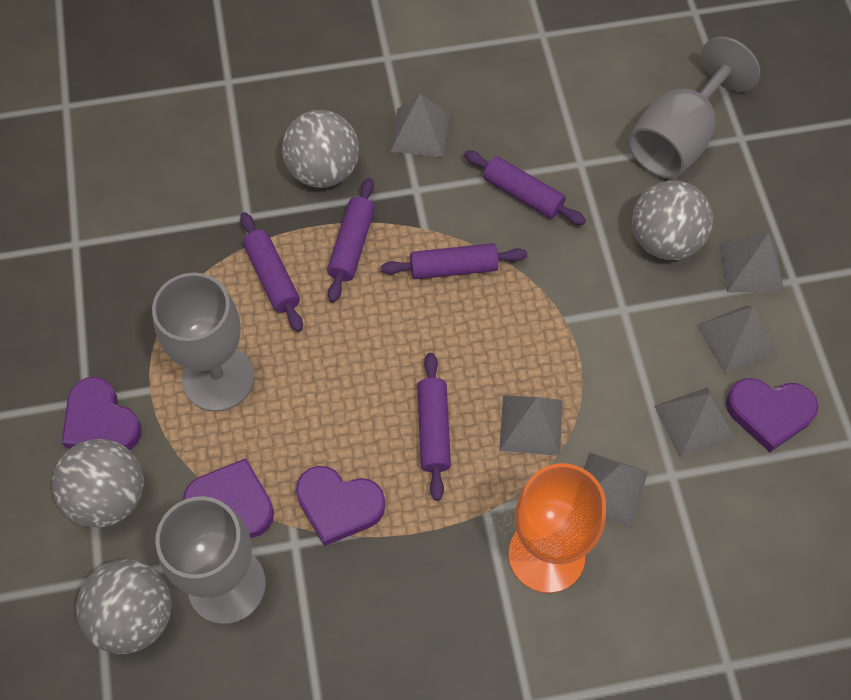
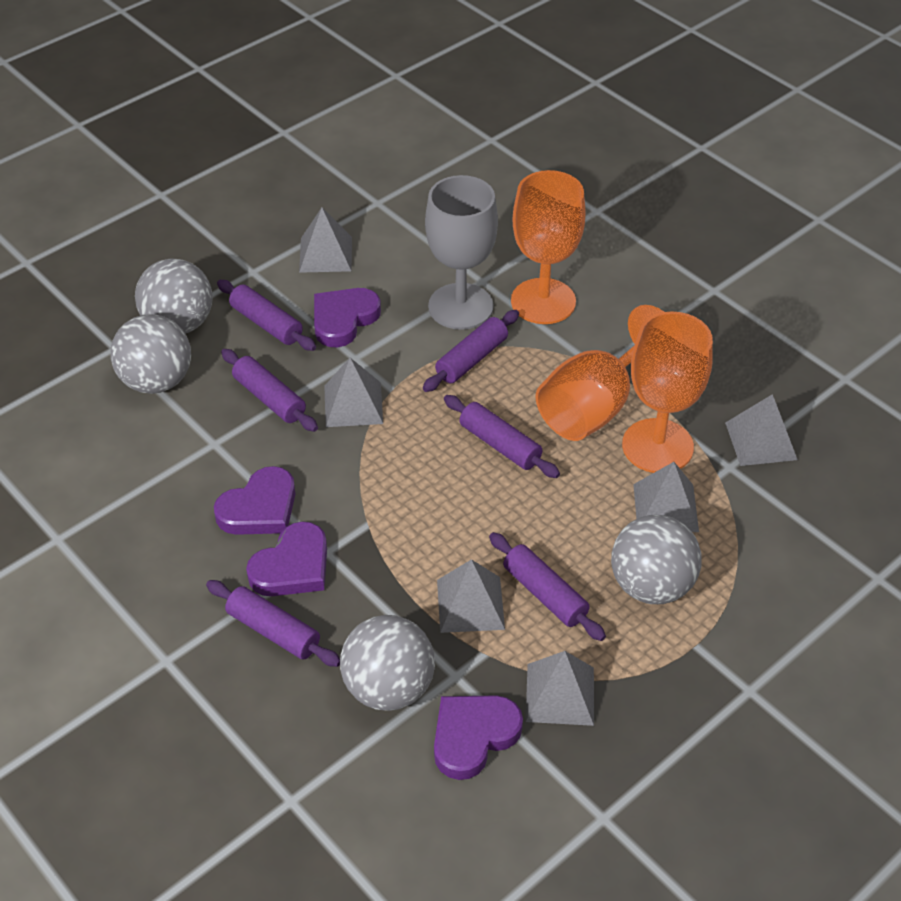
grey goblet: 3 -> 1
orange goblet: 1 -> 3
purple rolling pin: 5 -> 6

